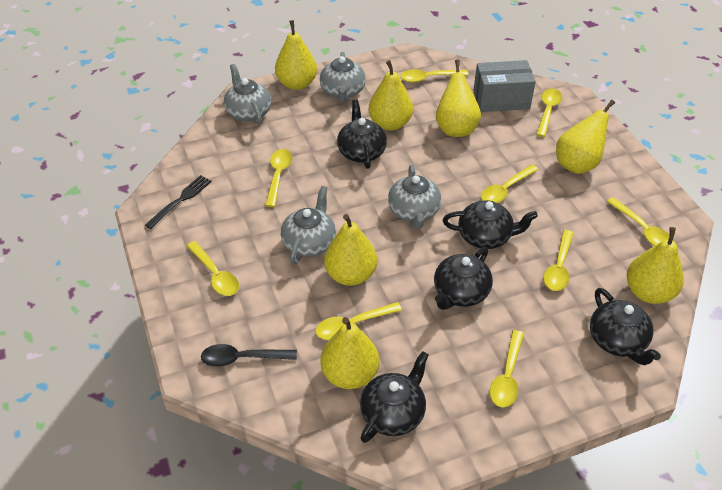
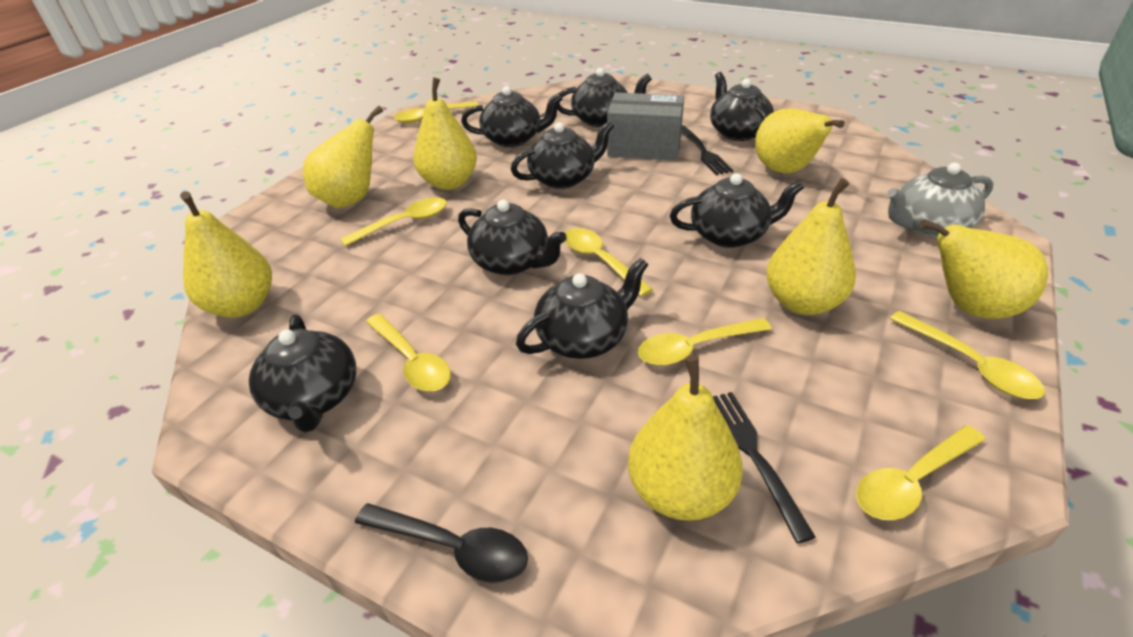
black fork: 1 -> 2
black teapot: 5 -> 8
grey teapot: 4 -> 1
yellow spoon: 9 -> 7

